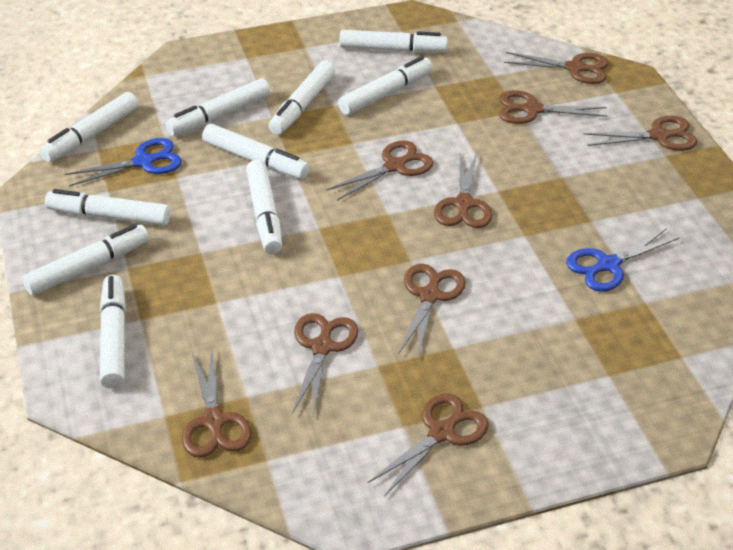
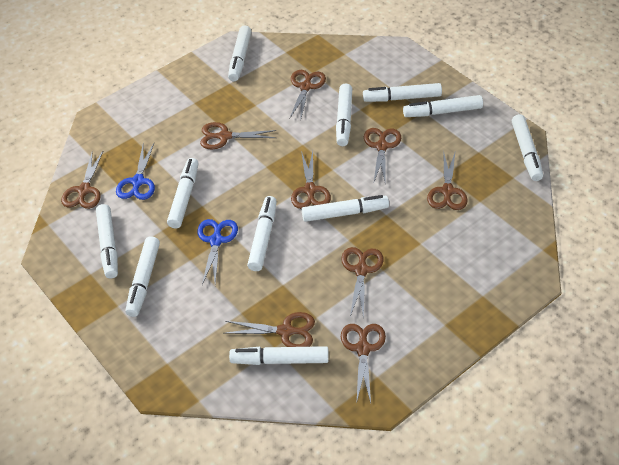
white marker: 10 -> 11

